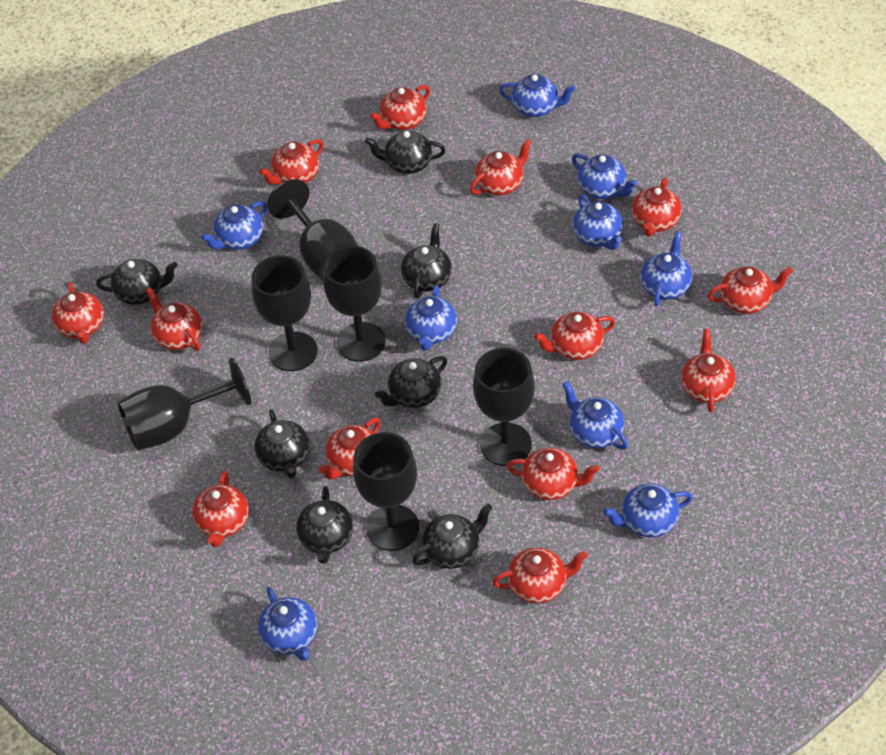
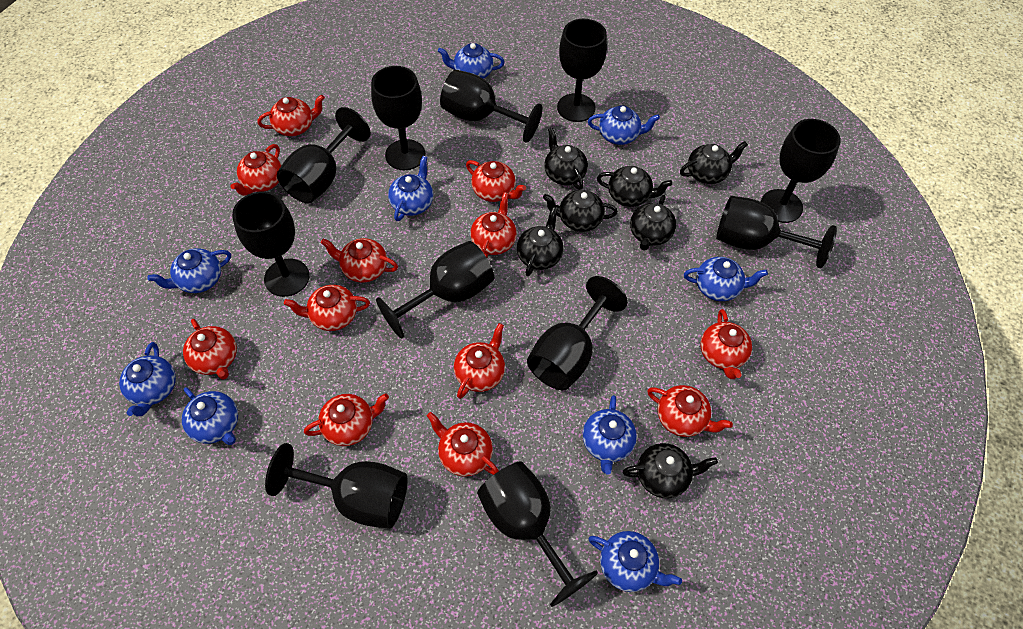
black goblet: 6 -> 11
red teapot: 13 -> 12

